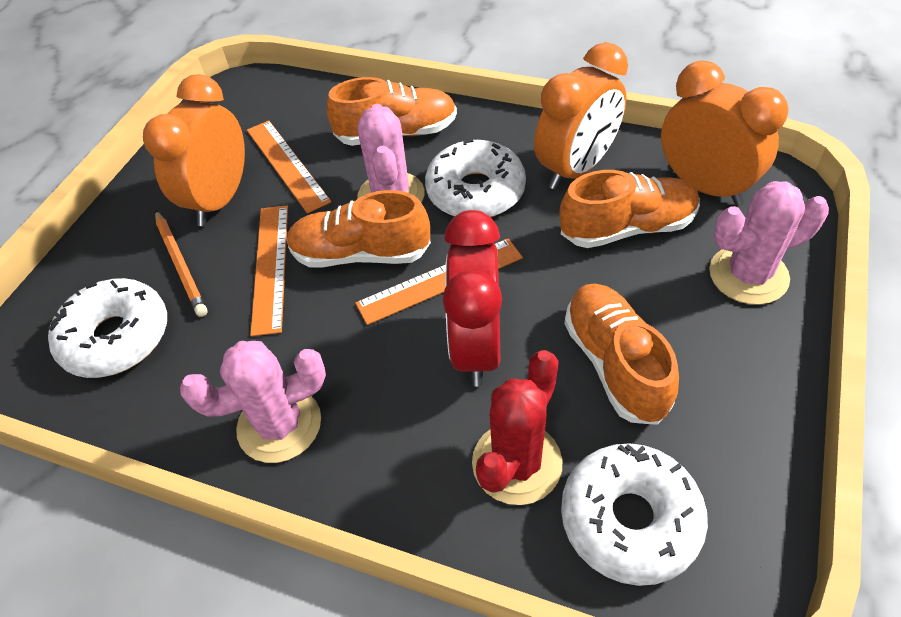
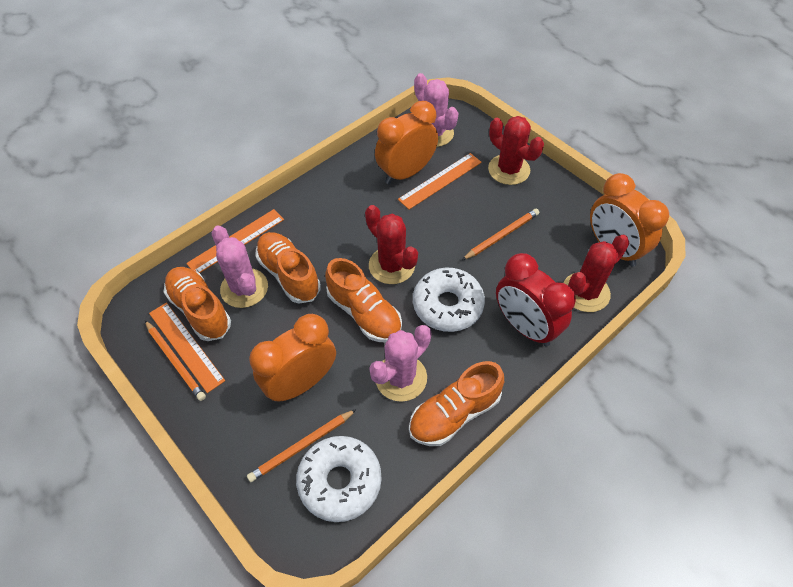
orange pencil: 1 -> 3
red cactus: 1 -> 3
white donut: 3 -> 2

